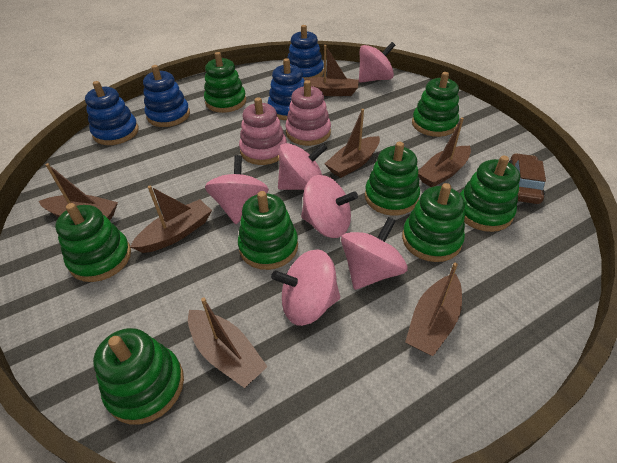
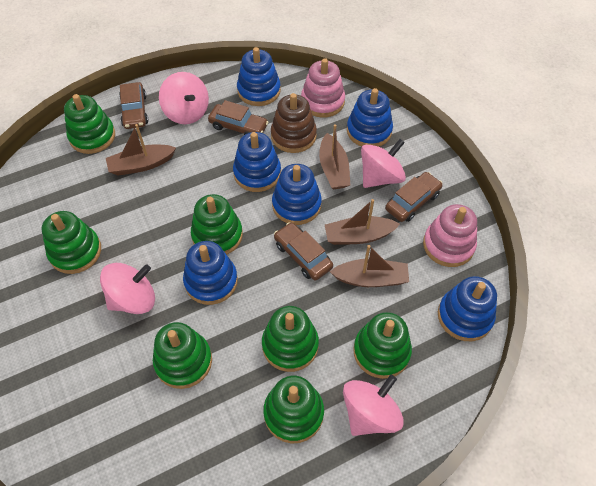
blue stacking toy: 4 -> 6
brown boat: 7 -> 4
brown car: 1 -> 4
brown stacking toy: 0 -> 1
green stacking toy: 8 -> 7
pink spinning top: 6 -> 4

